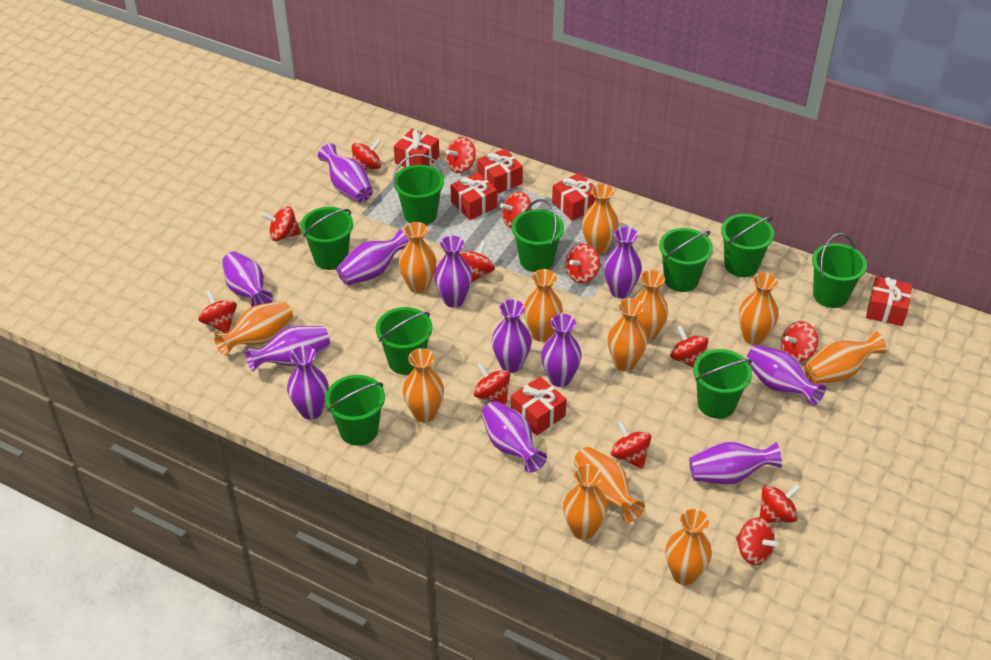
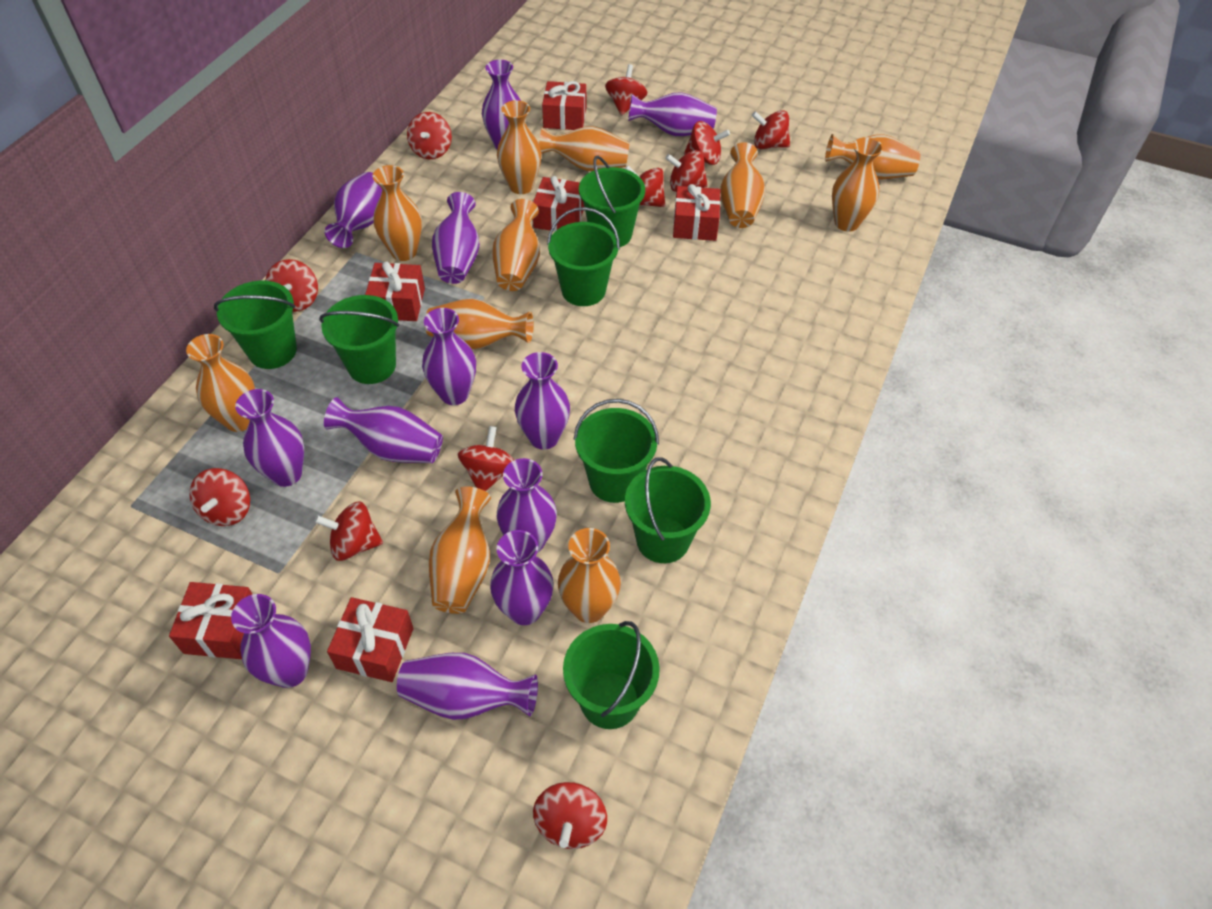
green bucket: 9 -> 7
orange vase: 12 -> 11
red spinning top: 13 -> 11

